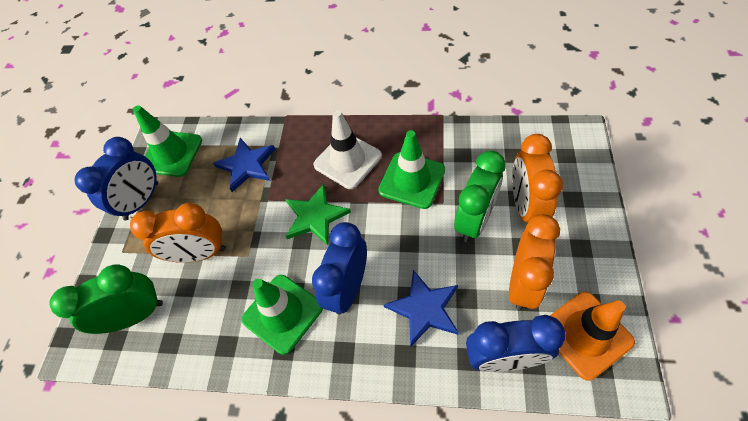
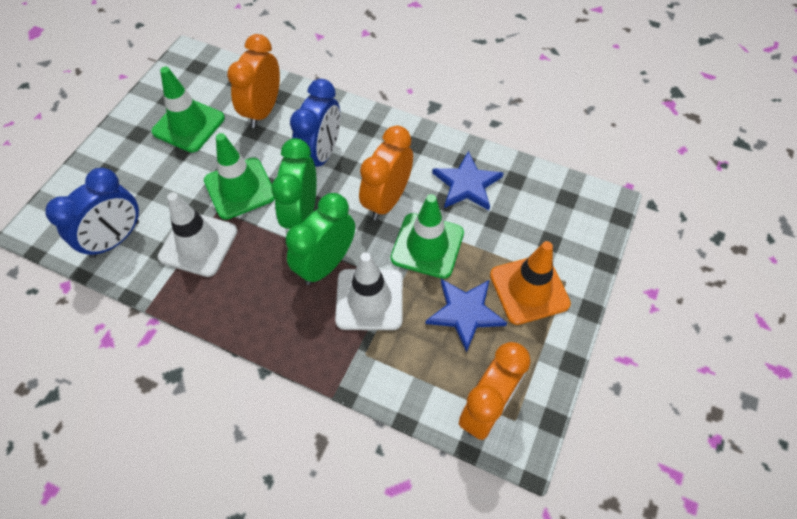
blue clock: 3 -> 2
green star: 1 -> 0
white traffic cone: 1 -> 2

